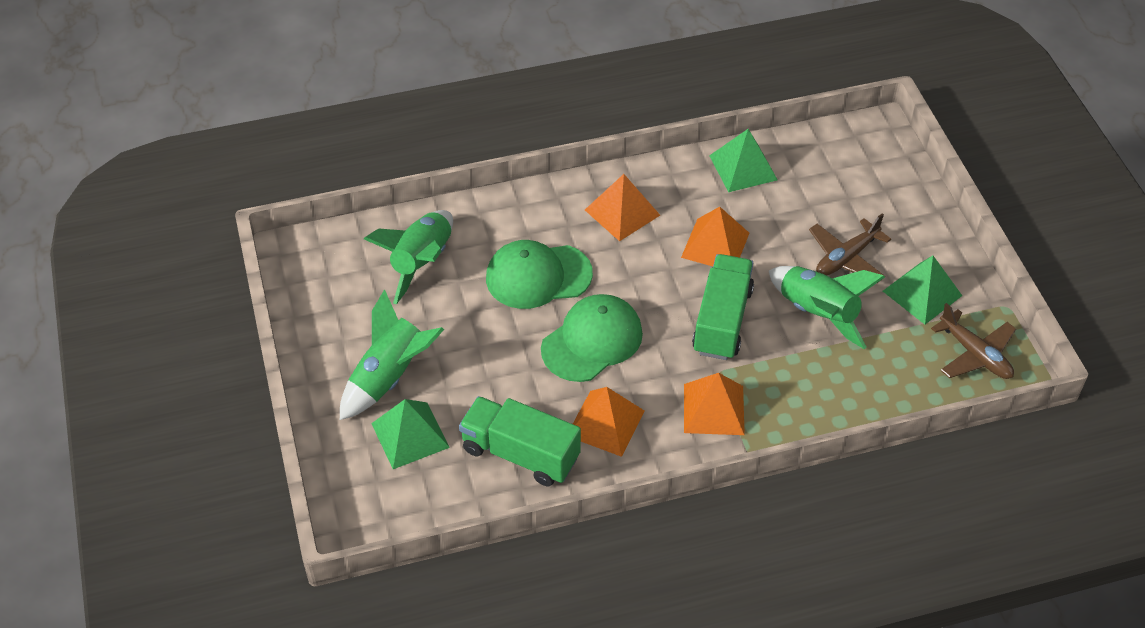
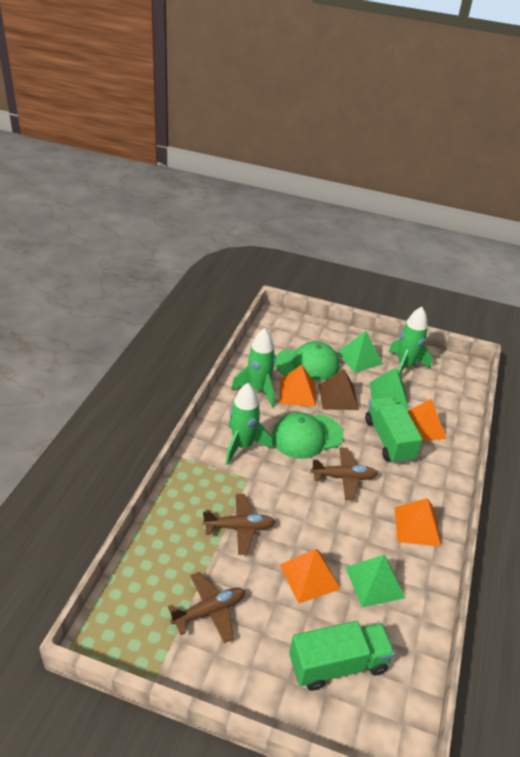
brown plane: 2 -> 3
brown pyramid: 0 -> 1

